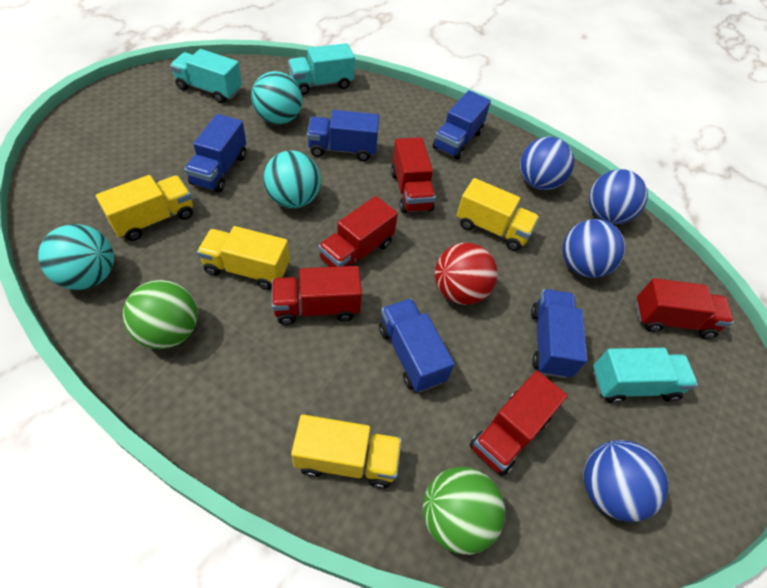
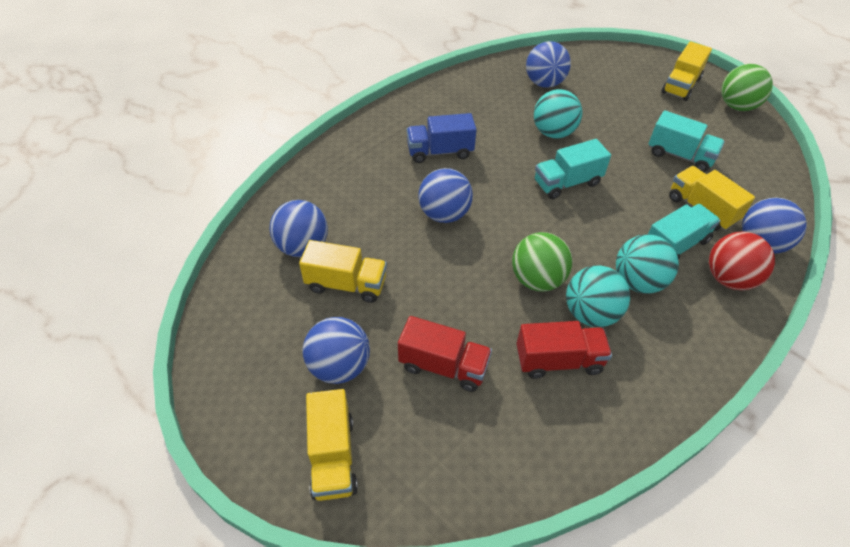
blue ball: 4 -> 5
blue truck: 5 -> 1
red truck: 5 -> 2

